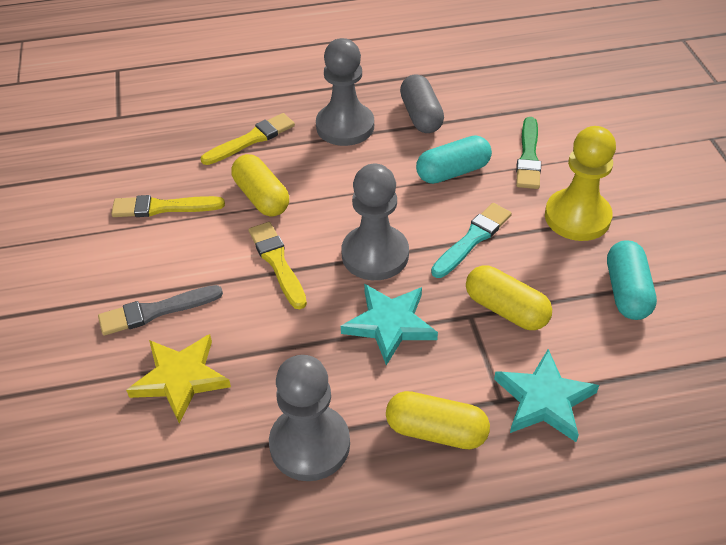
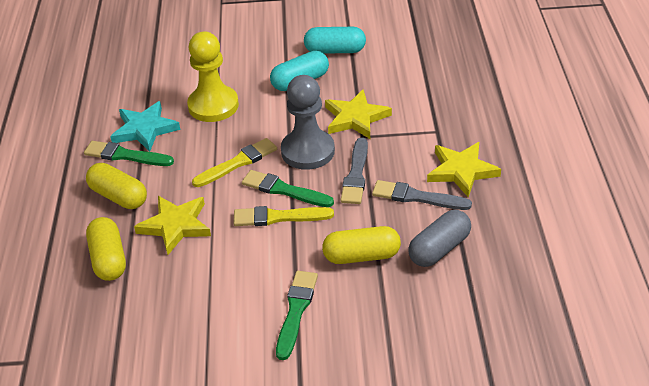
green brush: 1 -> 3
grey brush: 1 -> 2
grey pawn: 3 -> 1
turquoise brush: 1 -> 0
turquoise star: 2 -> 1
yellow brush: 3 -> 2
yellow star: 1 -> 3

